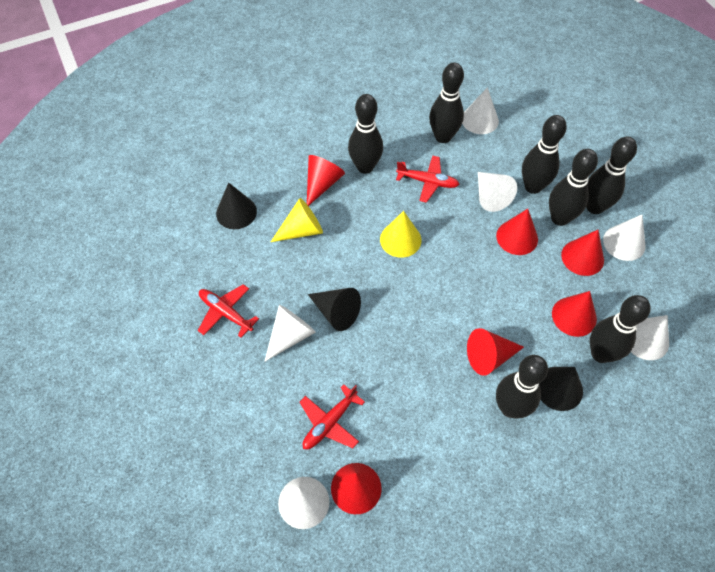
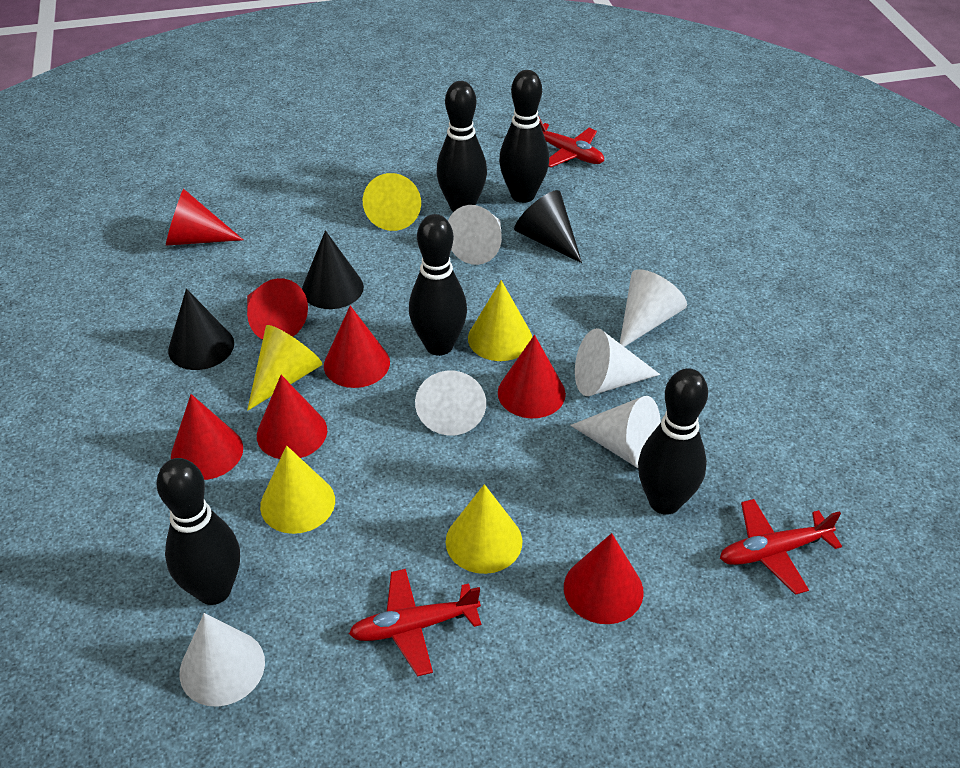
black bowling pin: 7 -> 5
red cone: 6 -> 7
yellow cone: 2 -> 5

